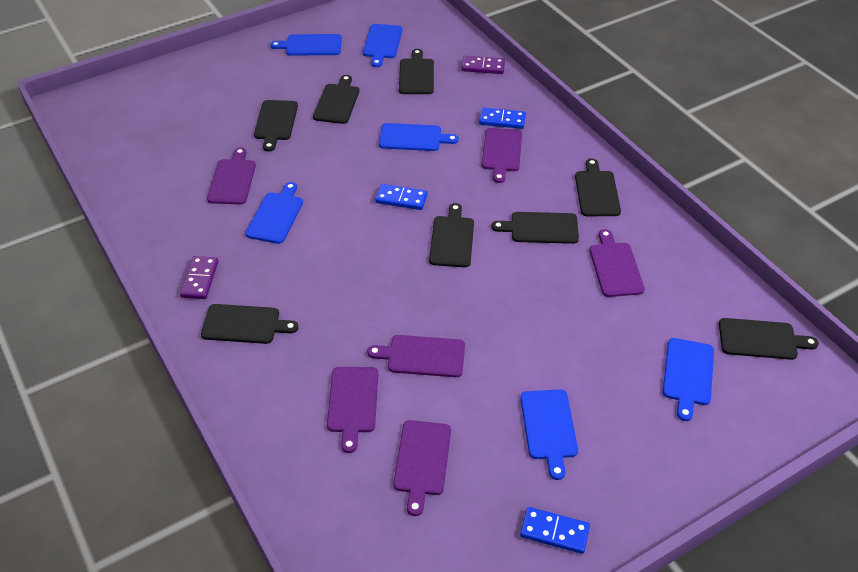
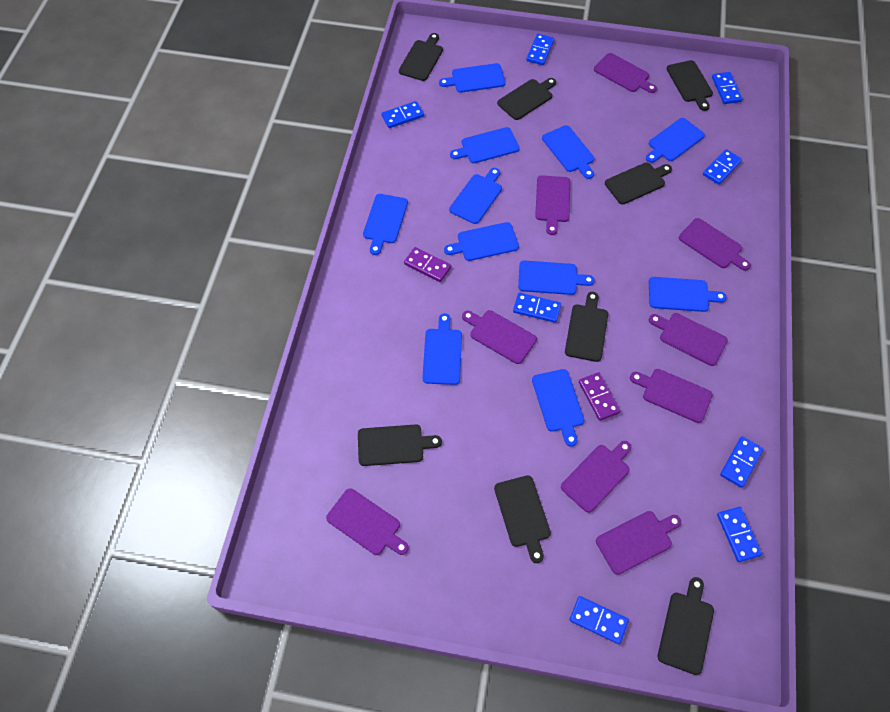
blue cutting board: 6 -> 11
blue domino: 3 -> 8
purple cutting board: 6 -> 9

